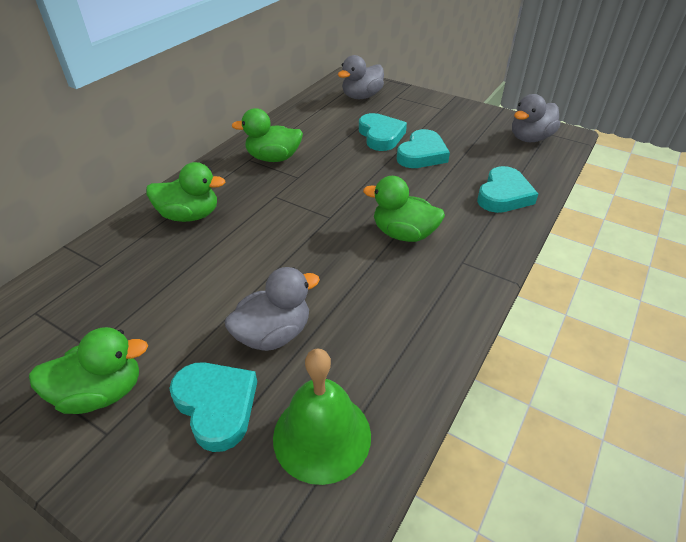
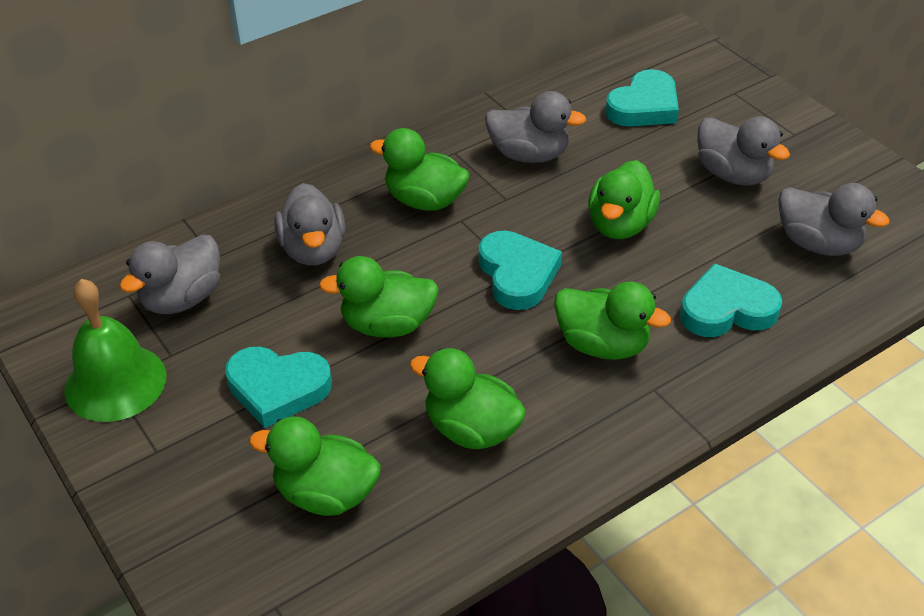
green duck: 4 -> 6
grey duck: 3 -> 5

